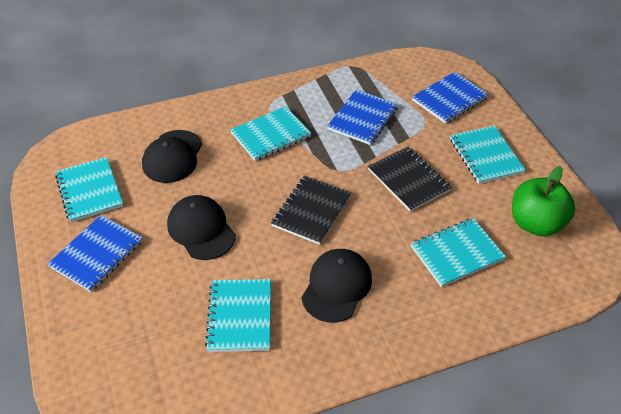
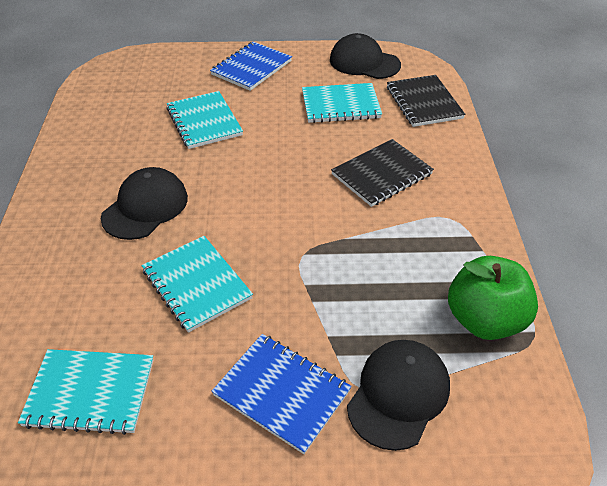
blue notebook: 3 -> 2
turquoise notebook: 5 -> 4

